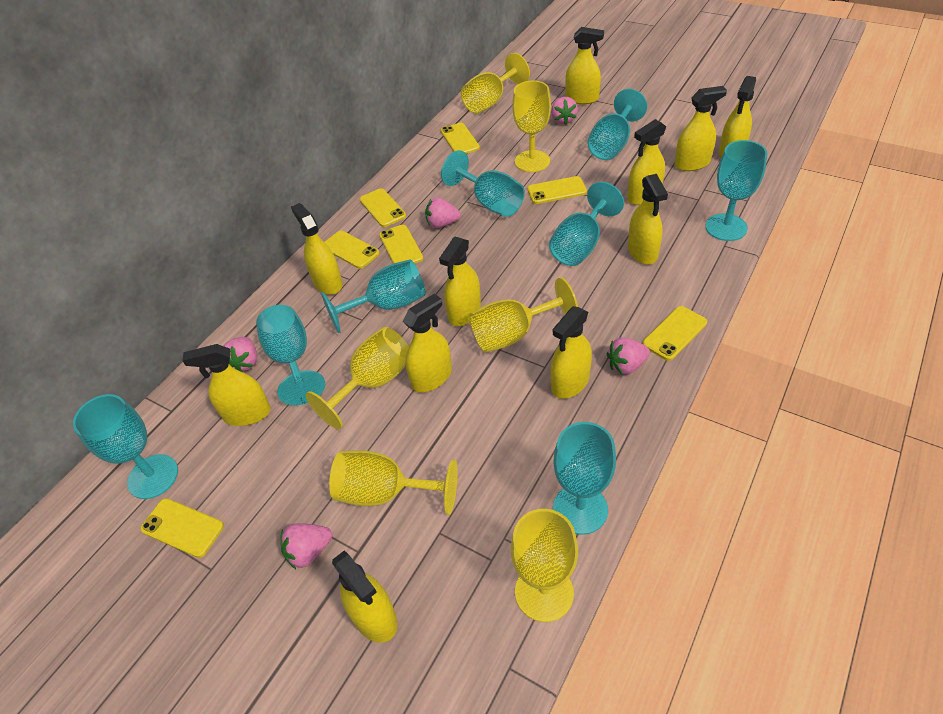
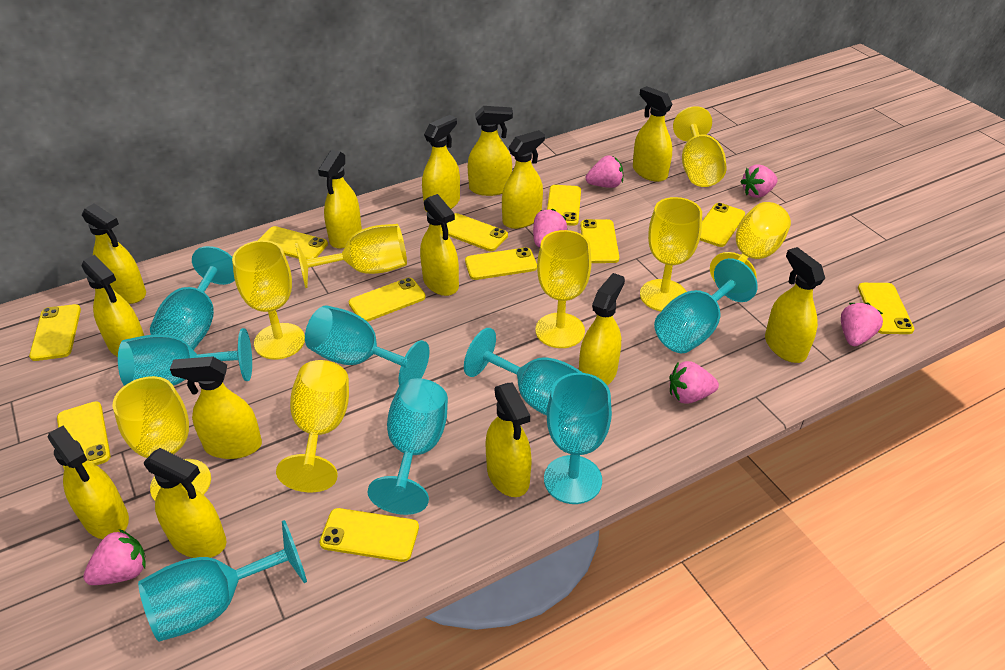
pink strawberry: 5 -> 6
yellow goblet: 6 -> 8
yellow phone: 7 -> 11
yellow spray bottle: 11 -> 14

